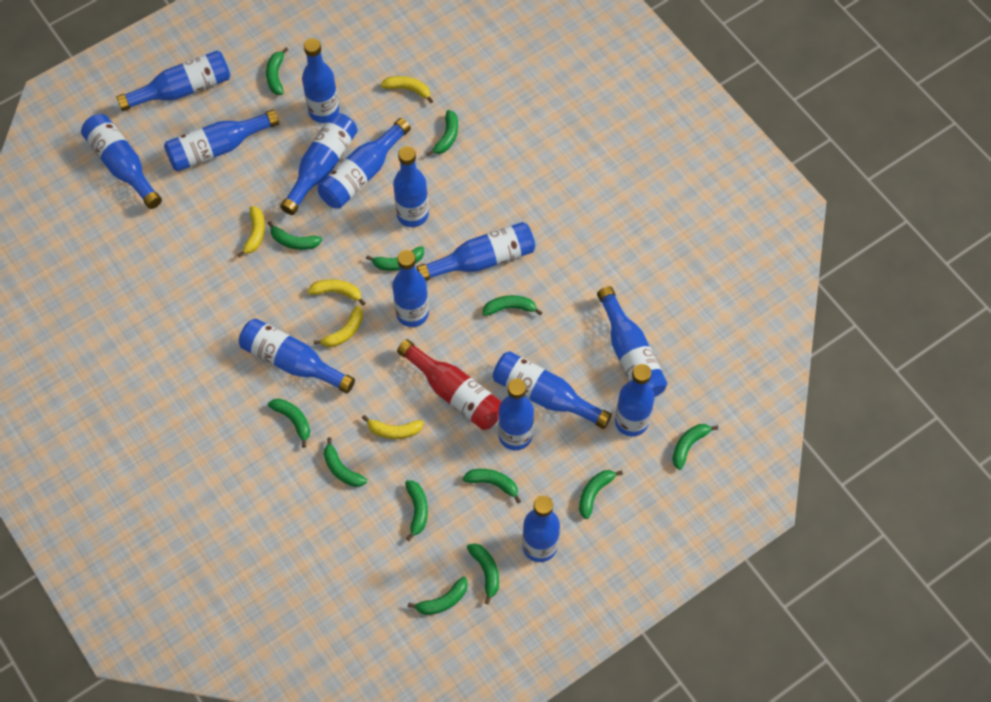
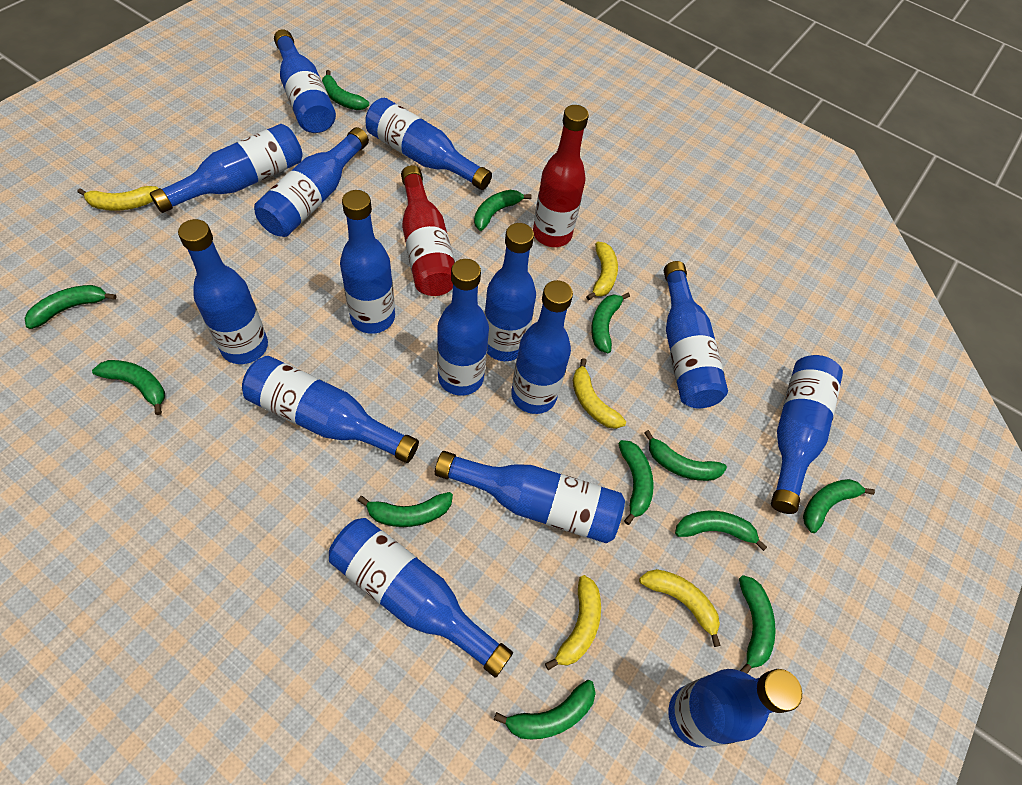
green banana: 13 -> 12
red bottle: 1 -> 2

